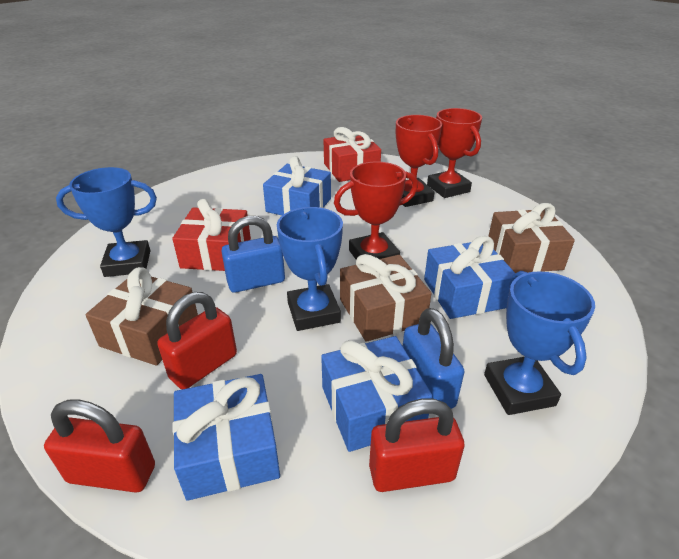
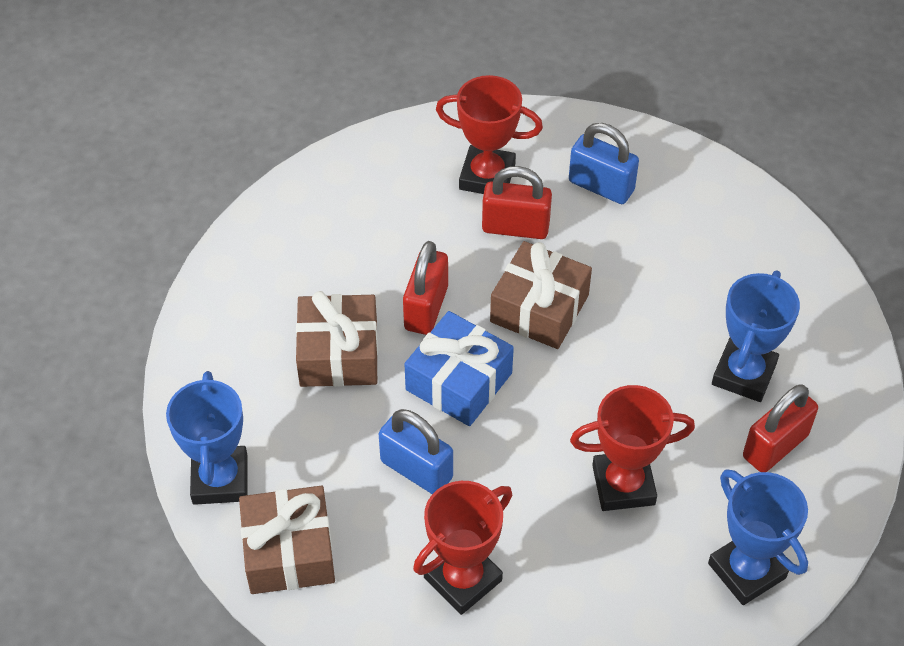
blue gift: 4 -> 1
red gift: 2 -> 0

